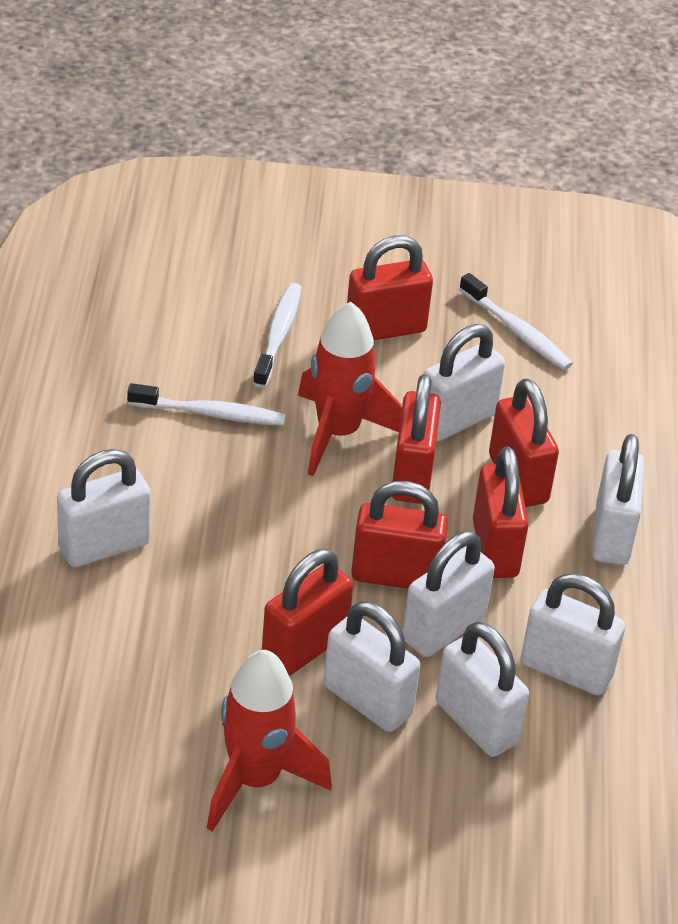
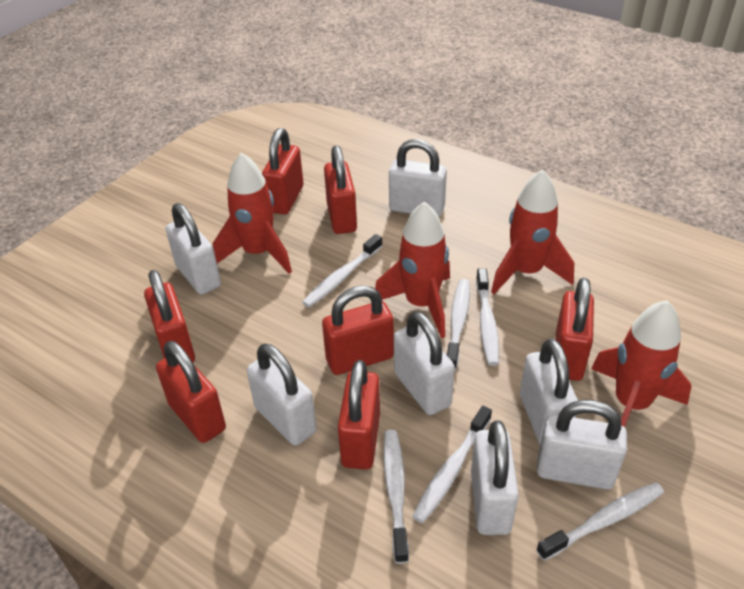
red padlock: 6 -> 7
red rocket: 2 -> 4
white toothbrush: 3 -> 6

